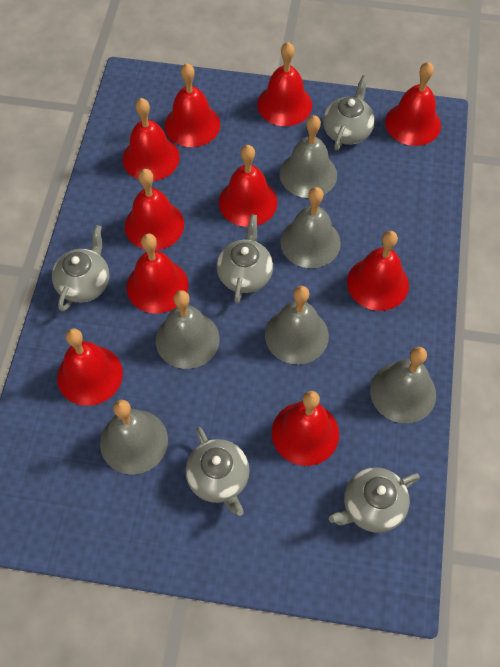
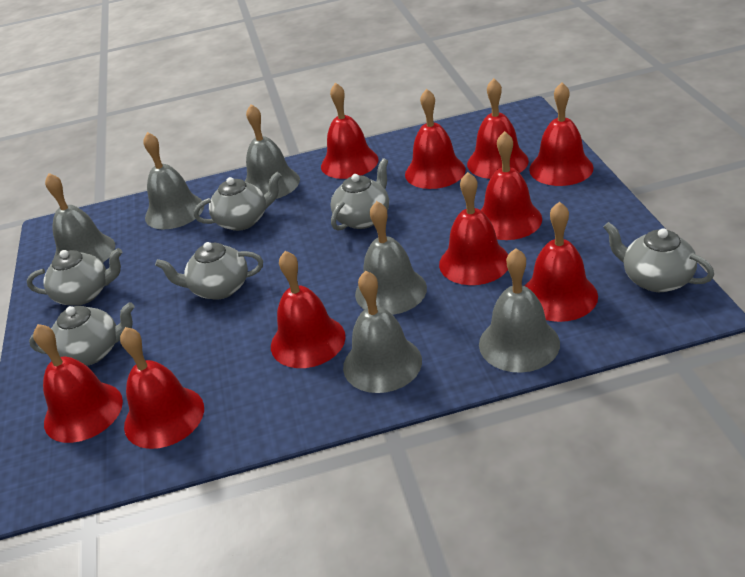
grey teapot: 5 -> 6

